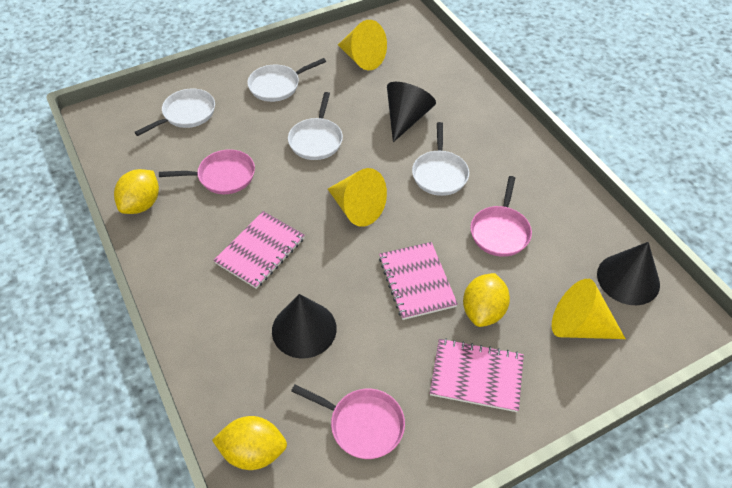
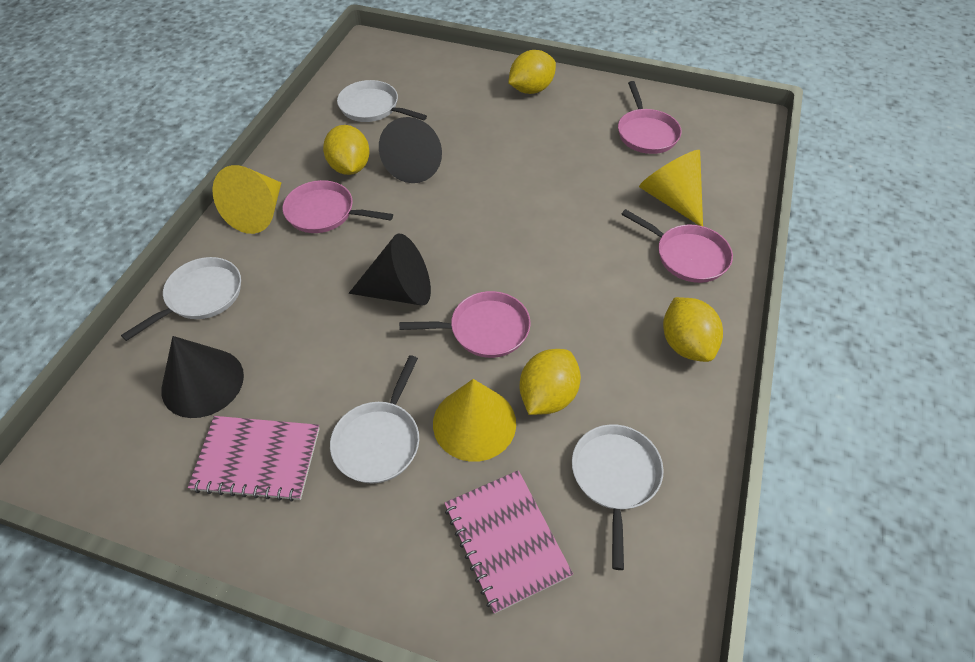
pink notebook: 3 -> 2
pink pan: 3 -> 4
yellow lemon: 3 -> 4

